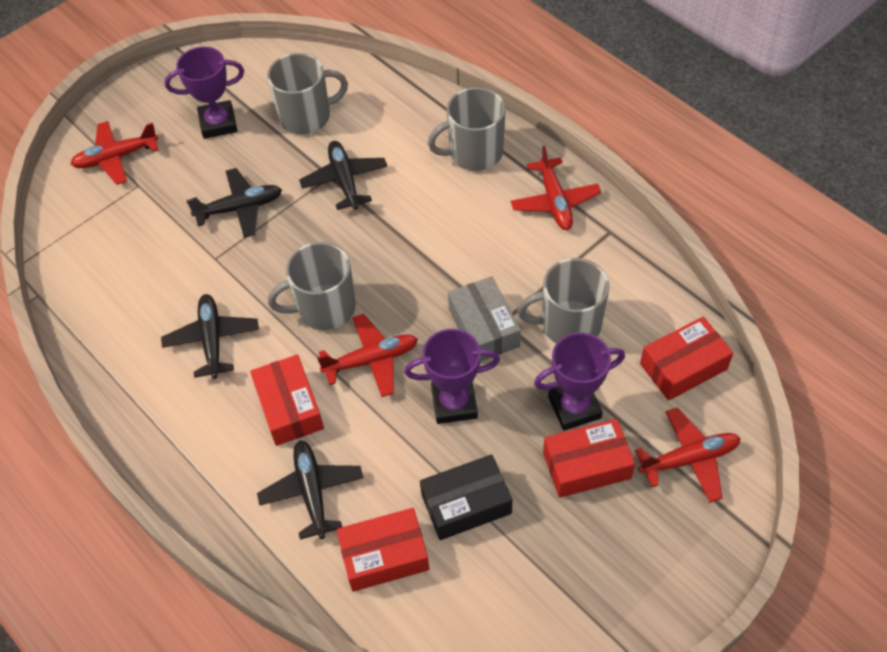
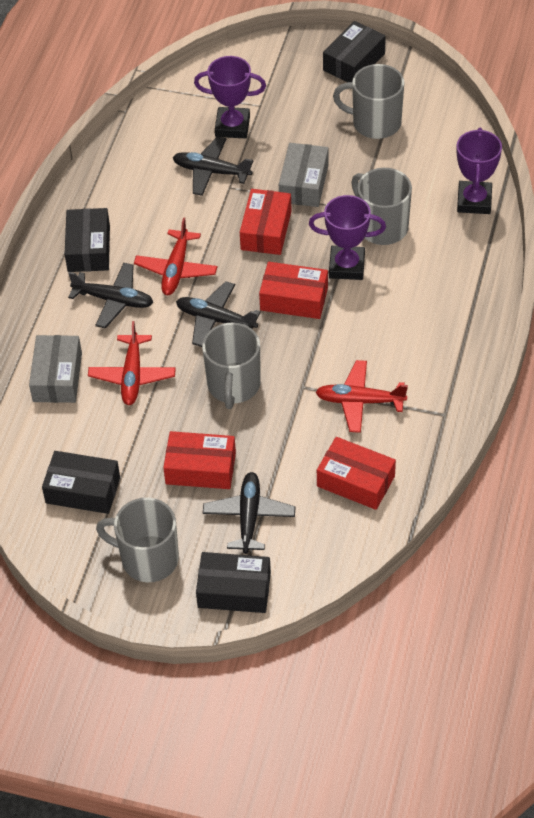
black box: 1 -> 4
grey box: 1 -> 2
red plane: 4 -> 3

